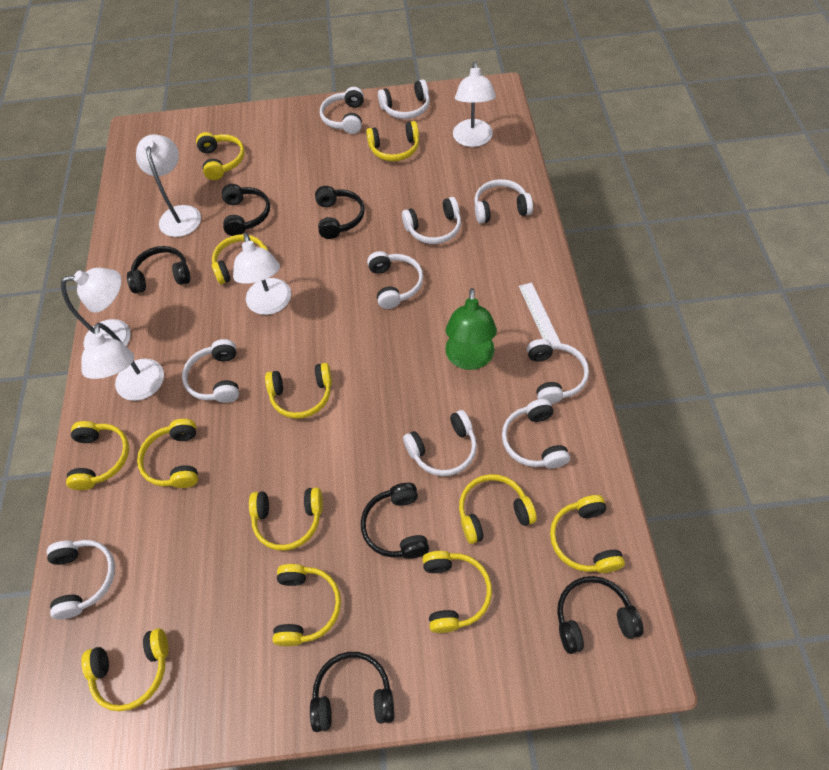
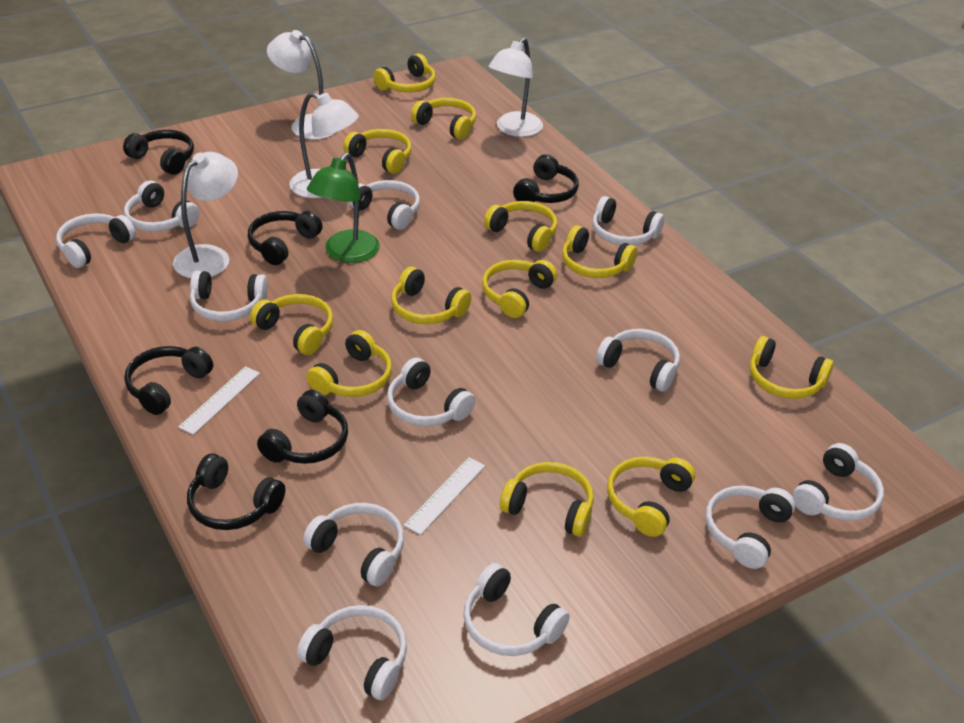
white headphones: 10 -> 12
white lamp: 5 -> 4
white ruler: 1 -> 2

